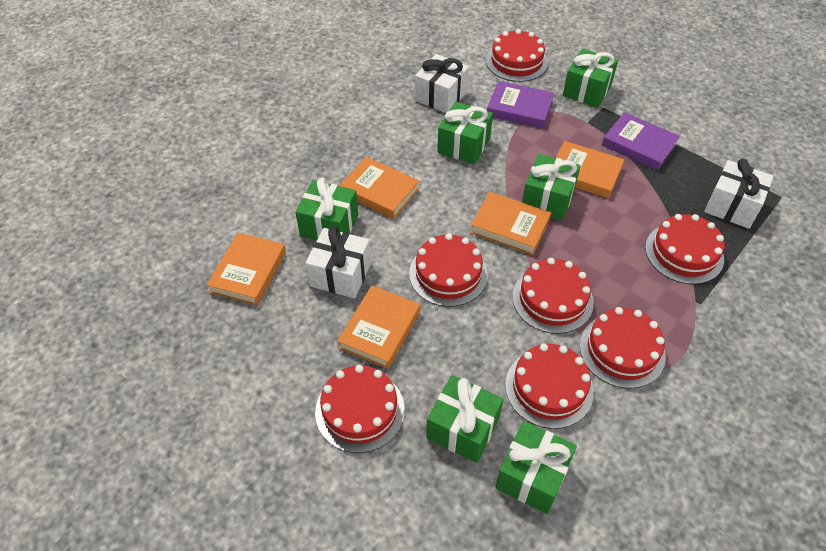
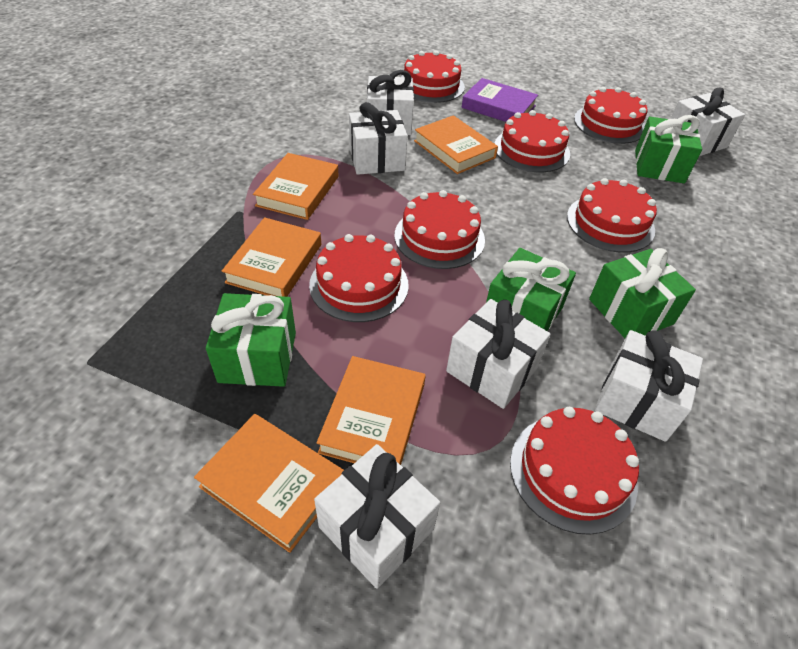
green gift: 6 -> 4
purple book: 2 -> 1
white gift: 3 -> 6

